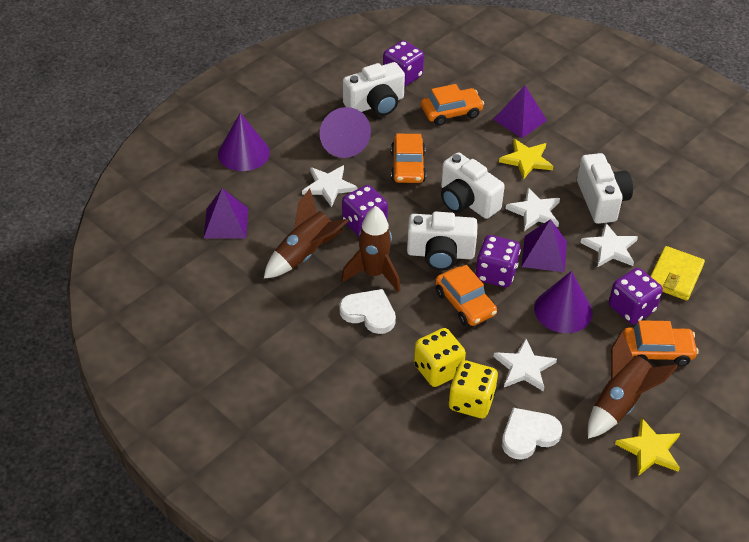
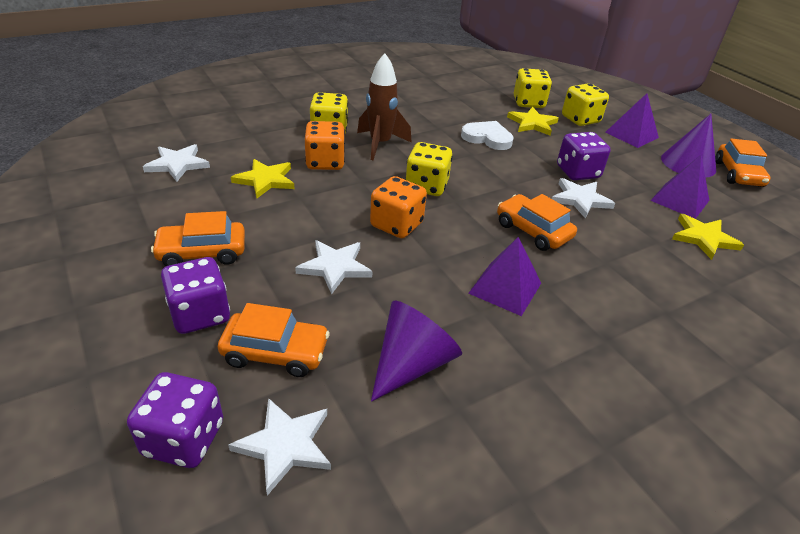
brown rocket: 3 -> 1
orange dice: 0 -> 2
purple cone: 3 -> 2
purple dice: 4 -> 3
white camera: 4 -> 0
white heart: 2 -> 1
yellow dice: 2 -> 4
yellow star: 2 -> 3
yellow wallet: 1 -> 0

